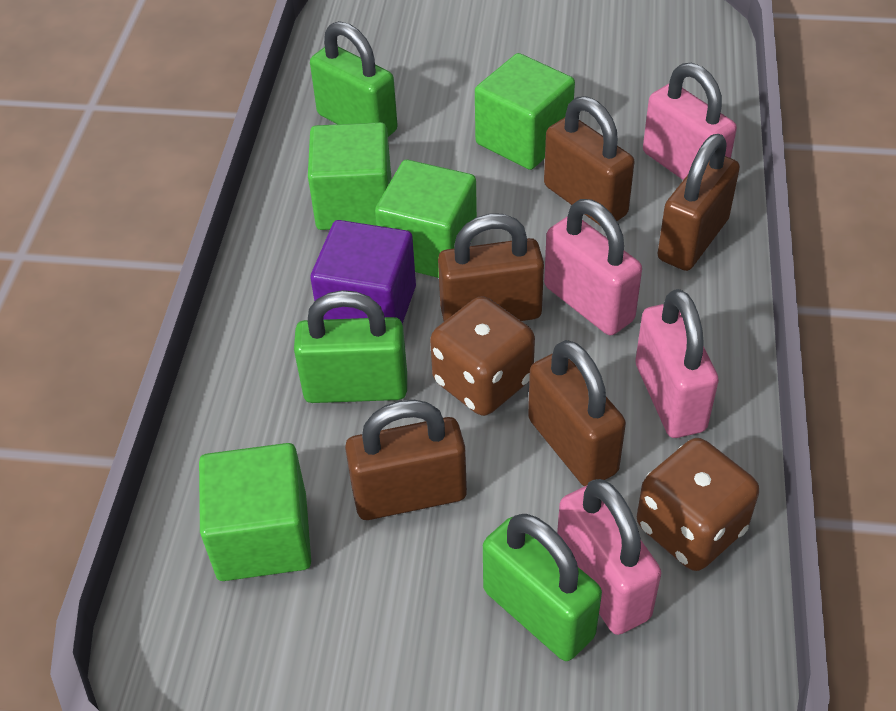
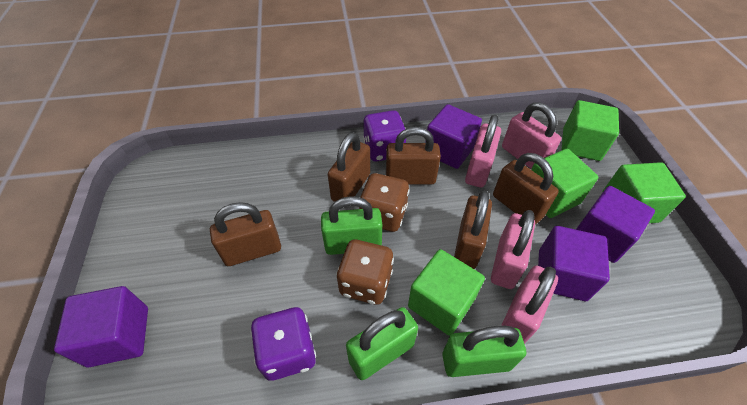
purple cube: 1 -> 4
purple dice: 0 -> 2

